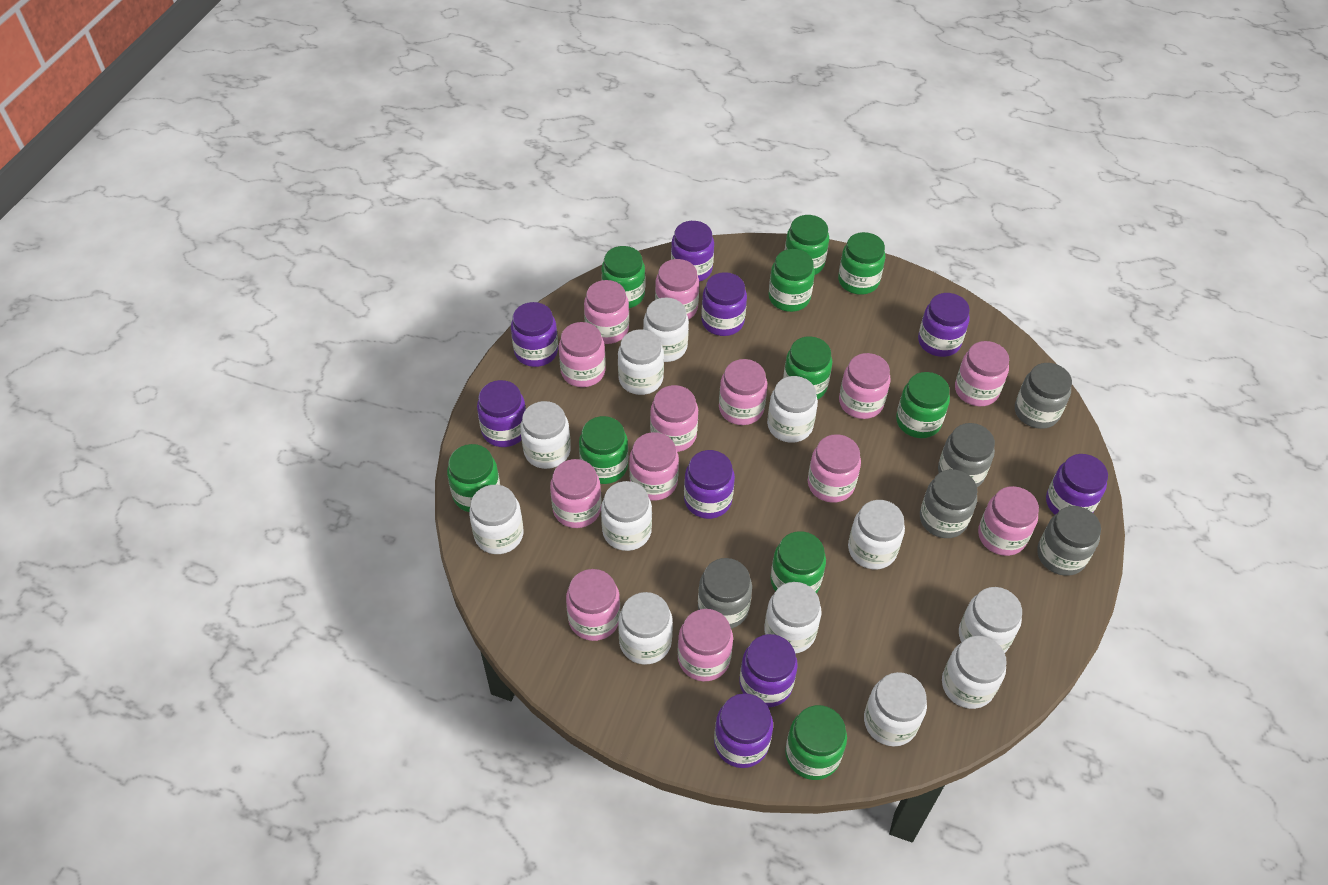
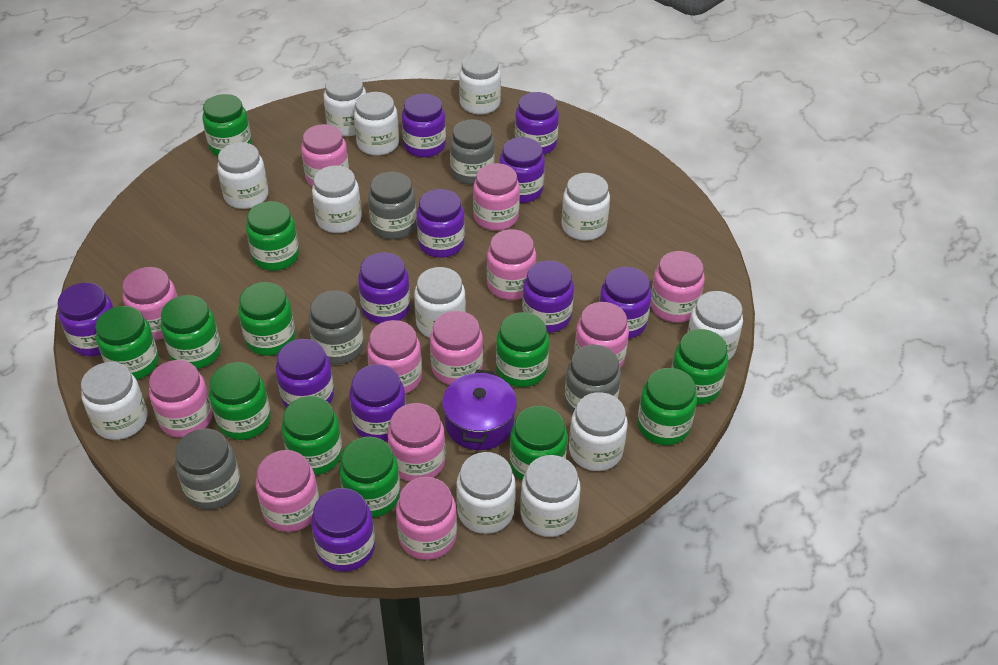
green jar: 10 -> 12
pink jar: 13 -> 12
purple jar: 9 -> 11
purple pot: 0 -> 1

